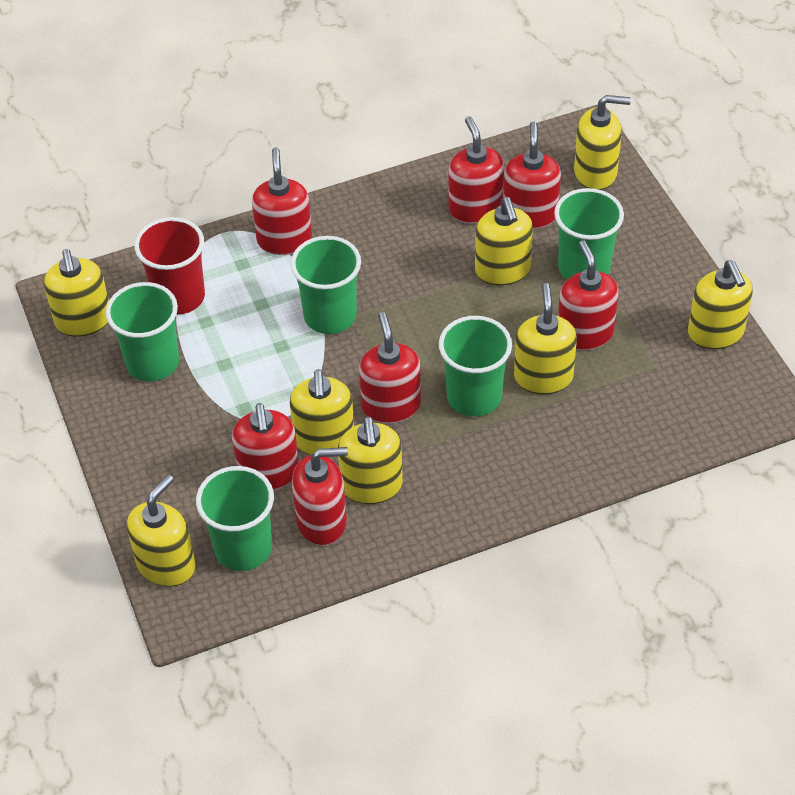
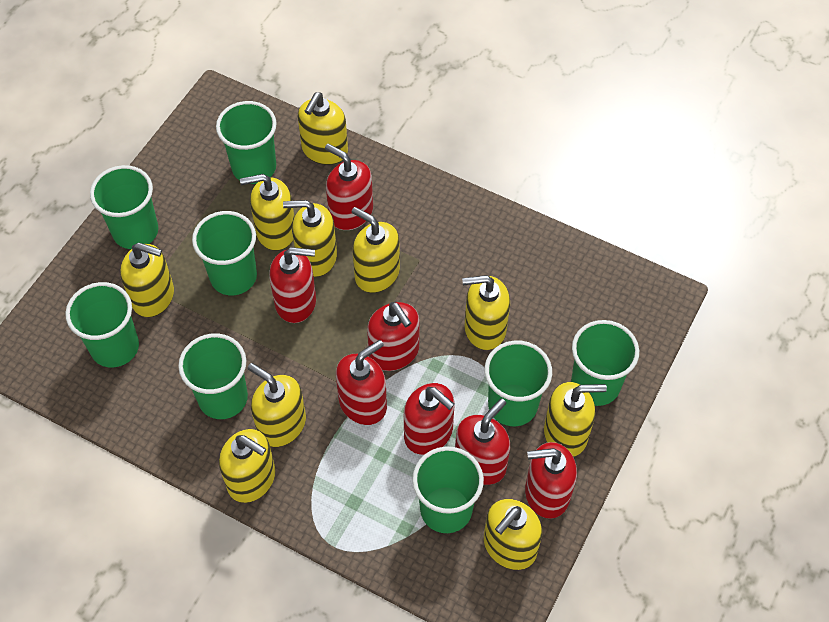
green cup: 5 -> 8
red cup: 1 -> 0
yellow soap dispenser: 8 -> 10

